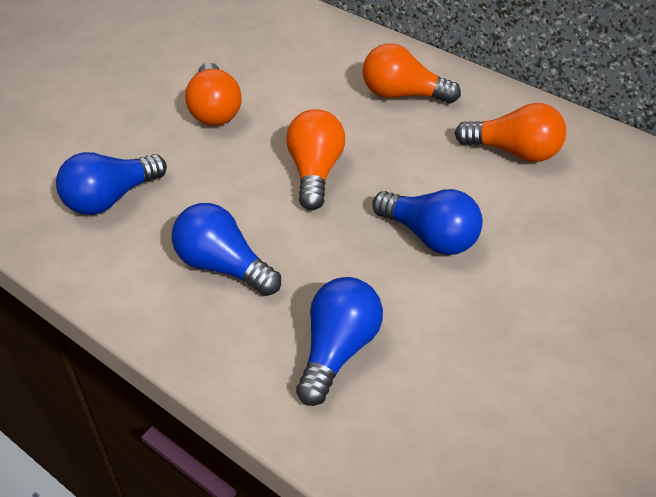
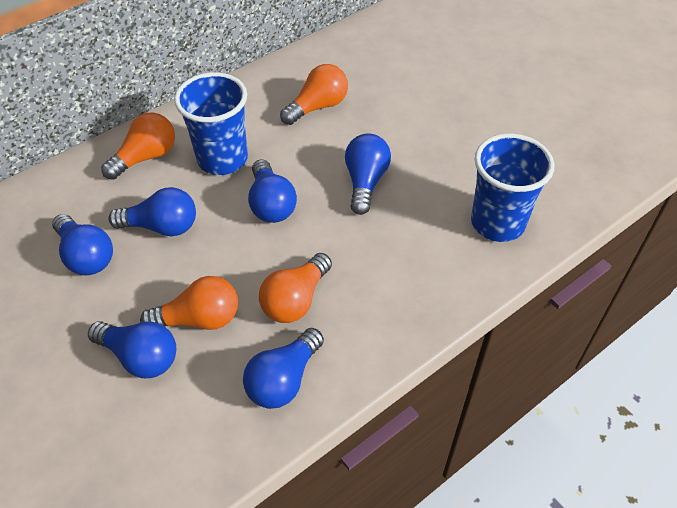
blue cup: 0 -> 2
blue light bulb: 4 -> 6

